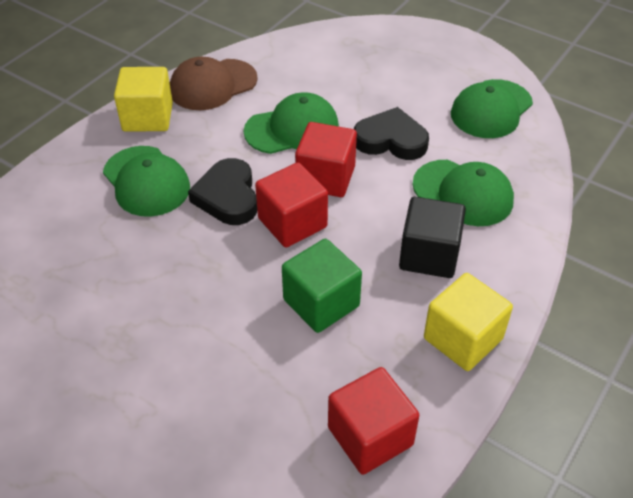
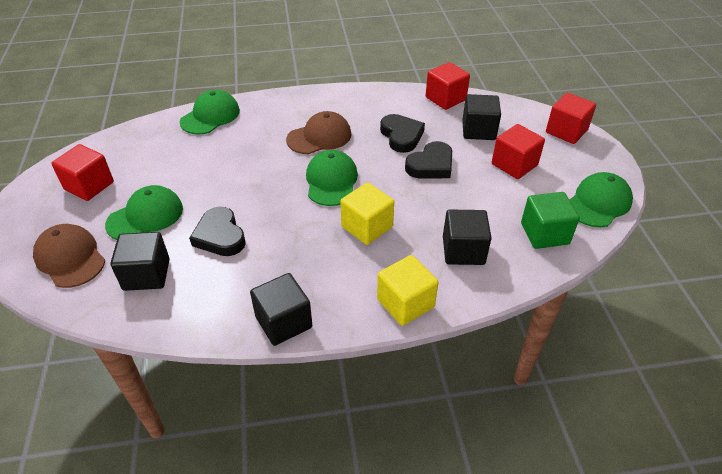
black cube: 1 -> 4
black heart: 2 -> 3
brown cap: 1 -> 2
red cube: 3 -> 4

